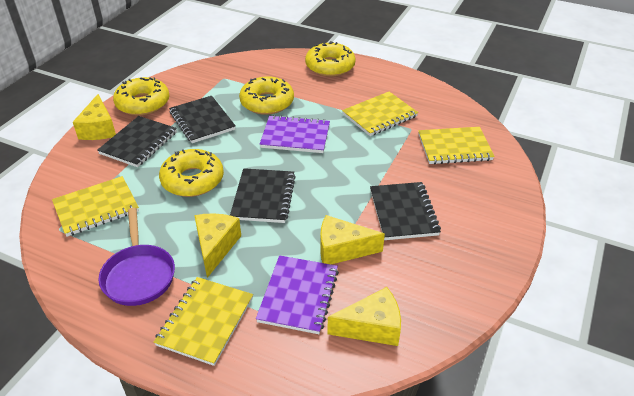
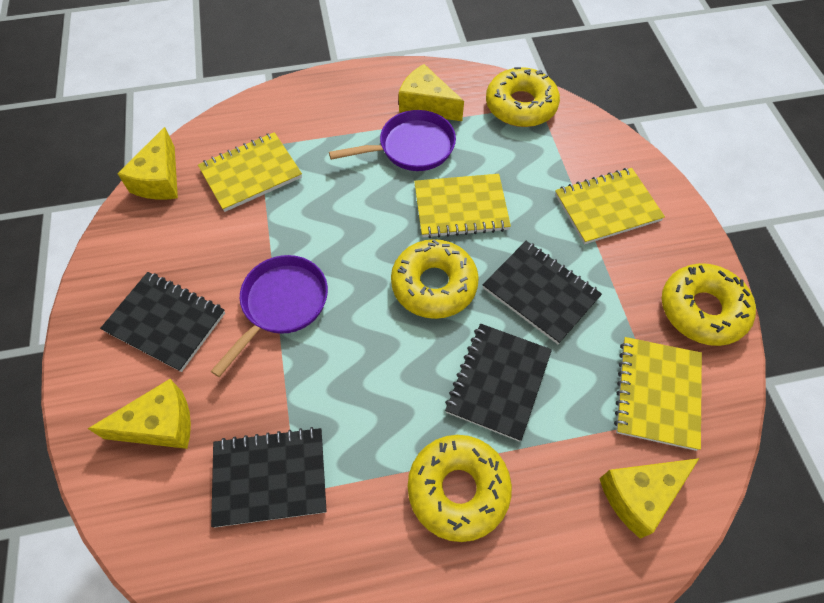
purple notebook: 2 -> 0
purple pan: 1 -> 2

